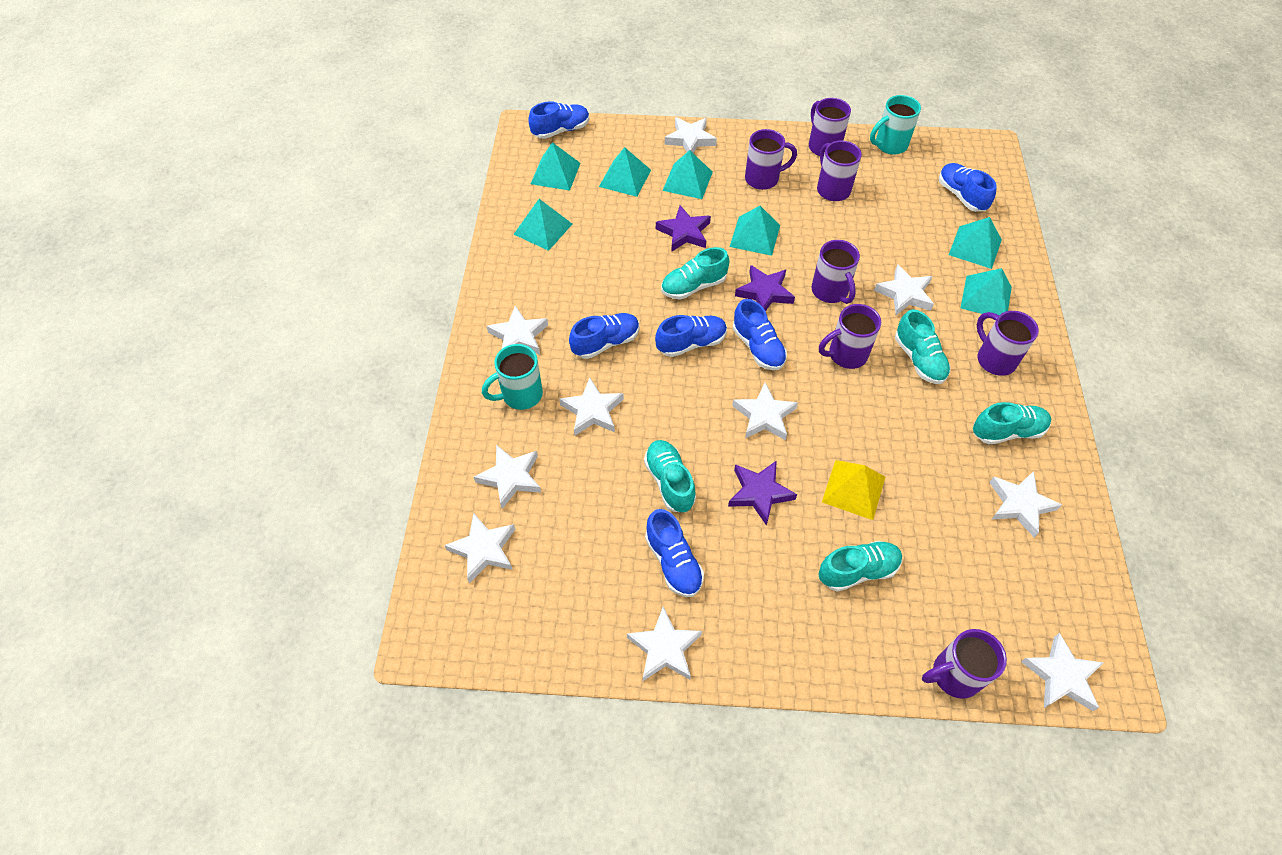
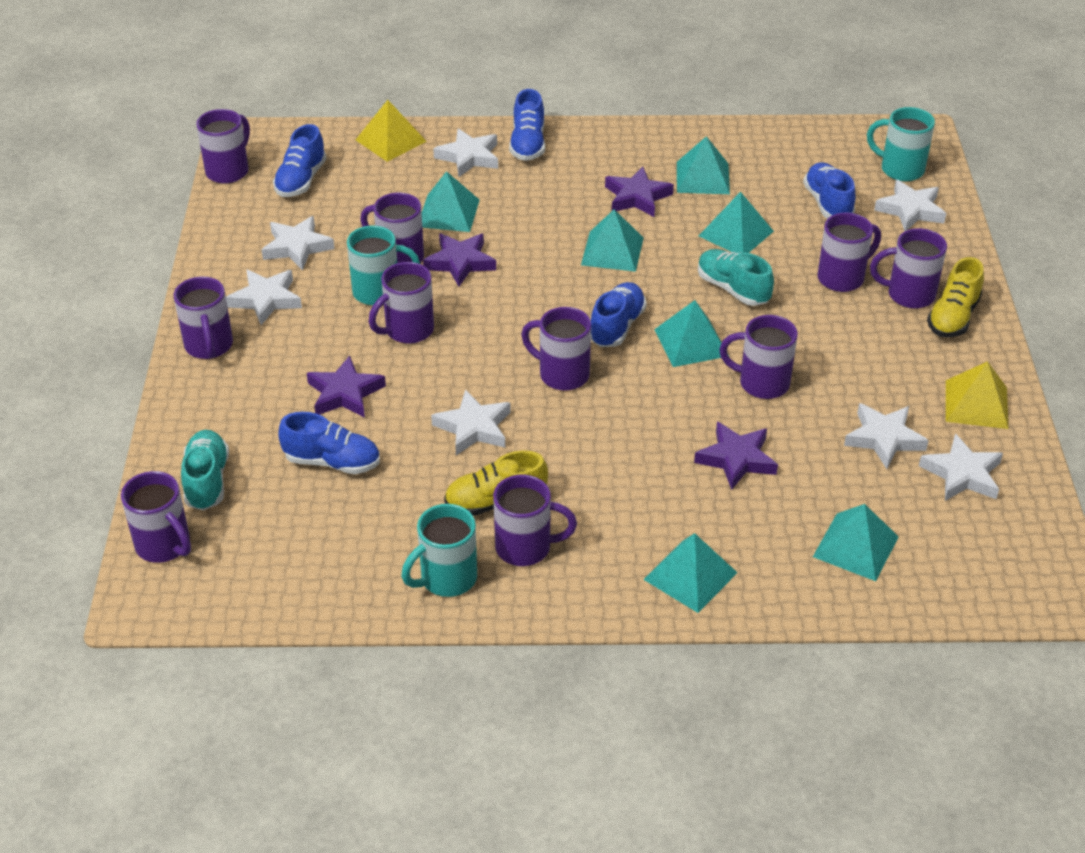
blue shoe: 6 -> 5
purple mug: 7 -> 10
purple star: 3 -> 4
turquoise mug: 2 -> 3
turquoise shoe: 5 -> 2
white star: 10 -> 7
yellow pyramid: 1 -> 2
yellow shoe: 0 -> 2

